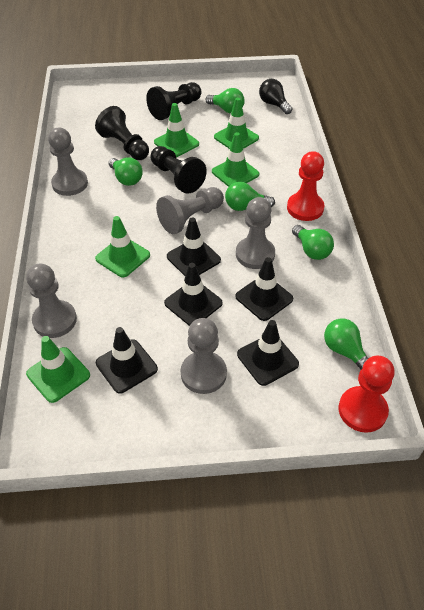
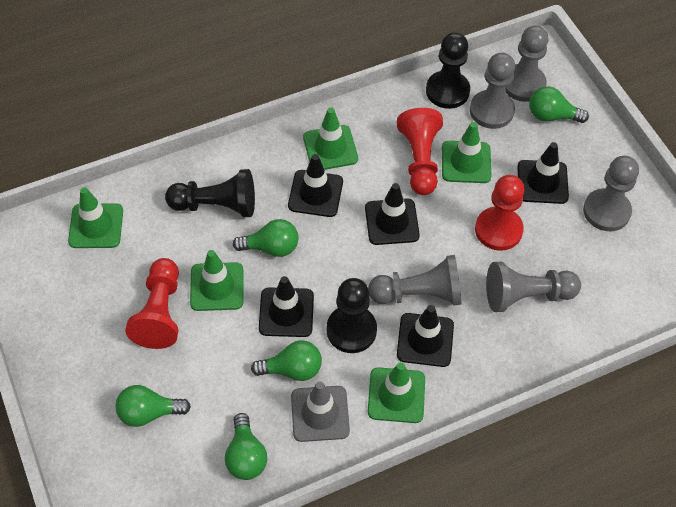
black light bulb: 1 -> 0
grey traffic cone: 0 -> 1
red pawn: 2 -> 3

